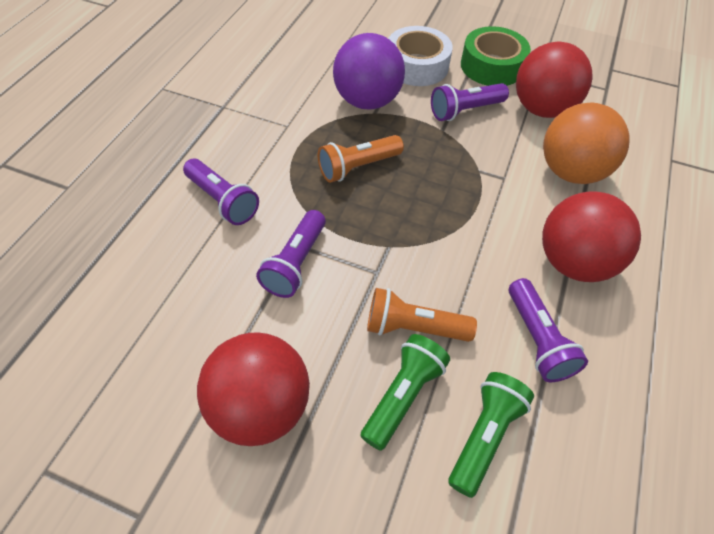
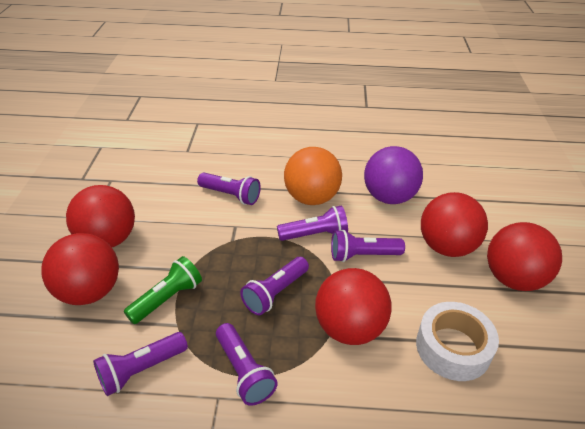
green flashlight: 2 -> 1
green tape: 1 -> 0
orange flashlight: 2 -> 0
purple flashlight: 4 -> 6
red ball: 3 -> 5

